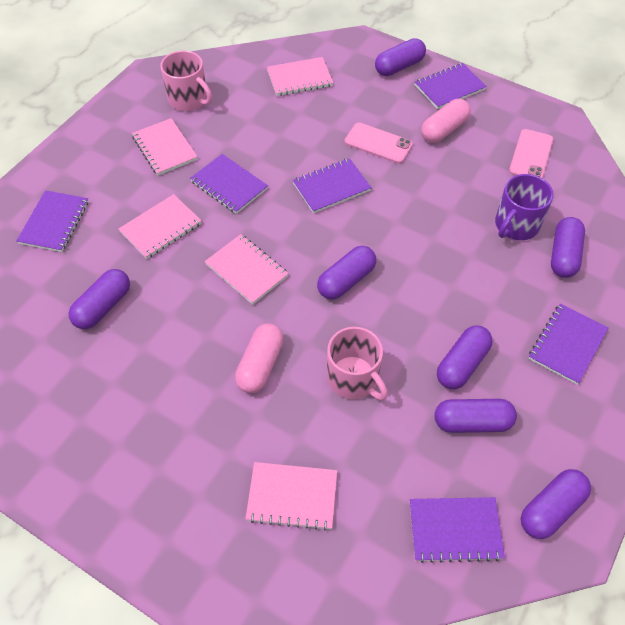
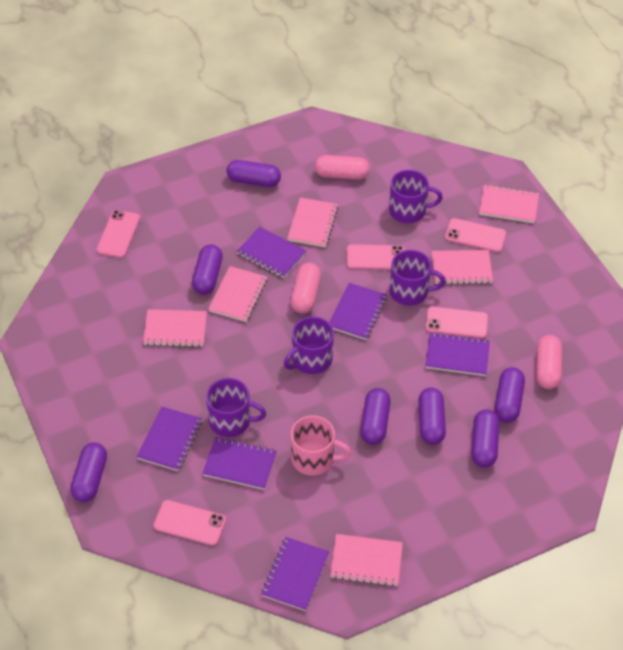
pink capsule: 2 -> 3
pink mug: 2 -> 1
pink notebook: 5 -> 6
pink phone: 2 -> 5
purple mug: 1 -> 4

